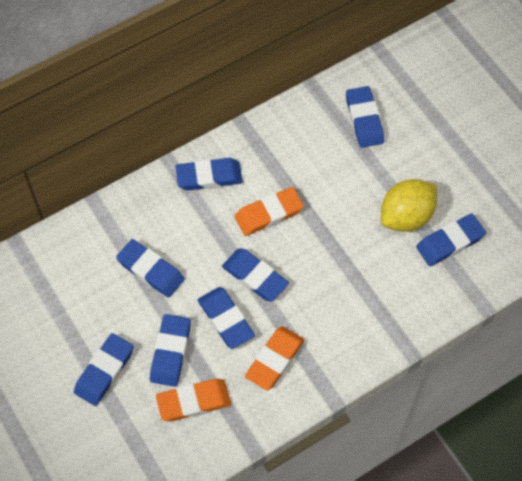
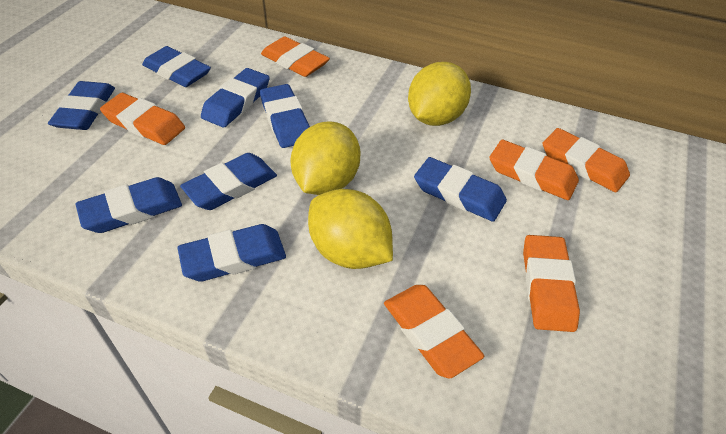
orange eraser: 3 -> 6
yellow lemon: 1 -> 3

